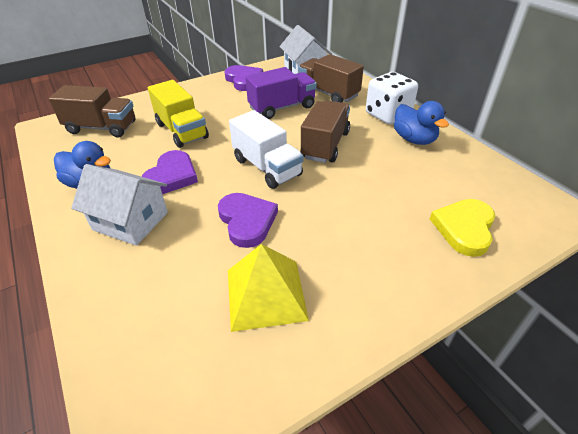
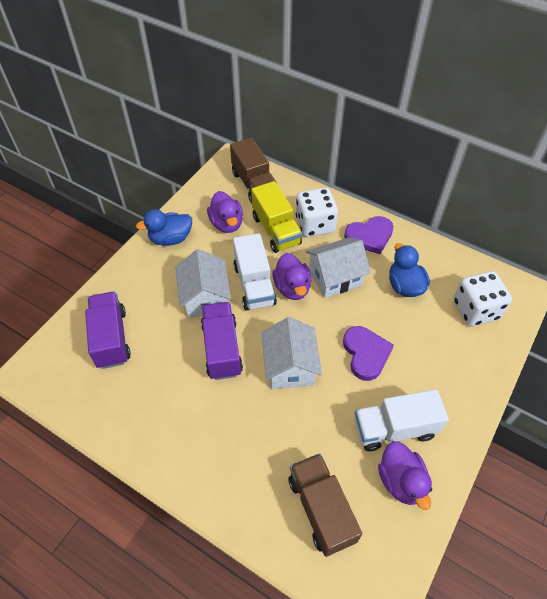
brown truck: 3 -> 2
purple duck: 0 -> 3
purple heart: 3 -> 2
purple truck: 1 -> 2
white dice: 1 -> 2
white house: 2 -> 3
white truck: 1 -> 2
yellow heart: 1 -> 0
yellow pyramid: 1 -> 0

